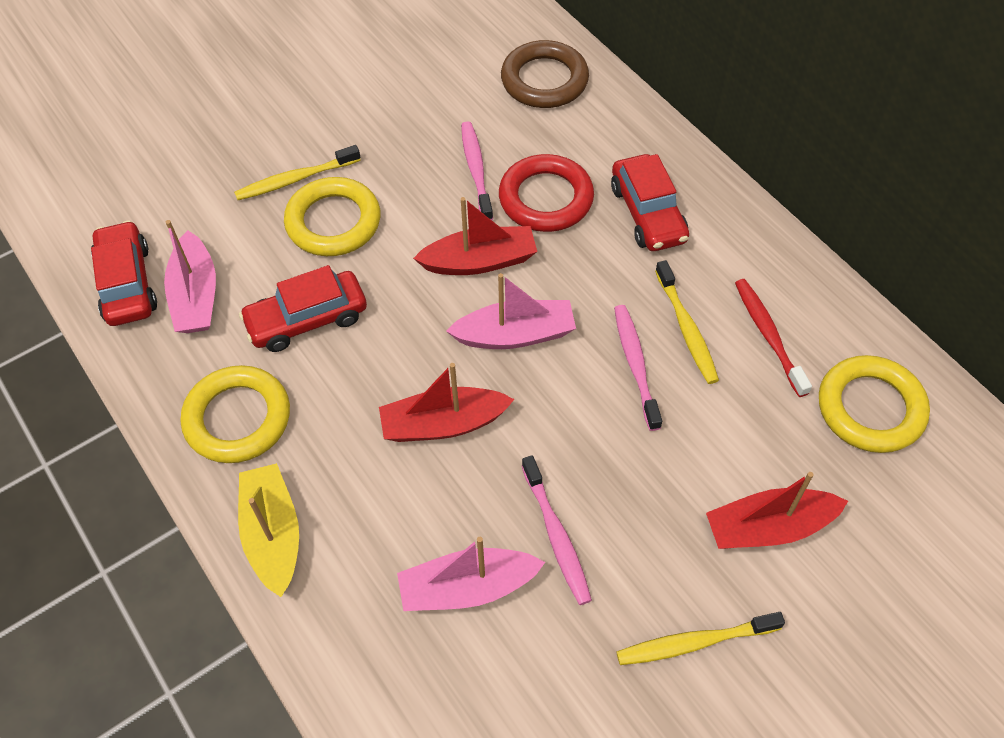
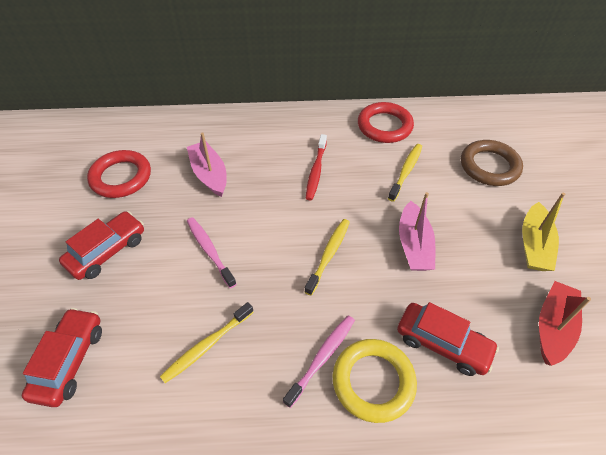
pink boat: 3 -> 2
pink toothbrush: 3 -> 2
red boat: 3 -> 1
red ring: 1 -> 2
yellow ring: 3 -> 1

